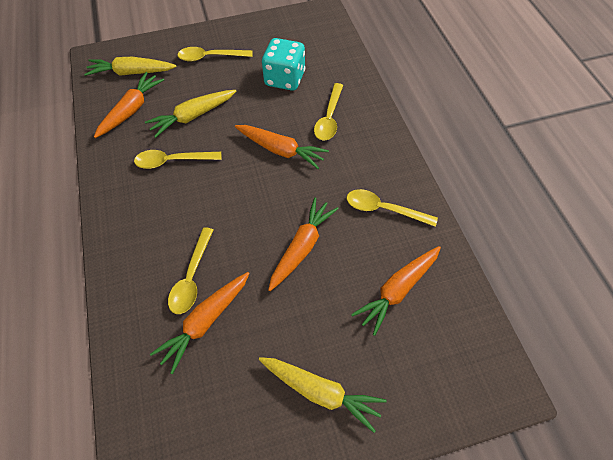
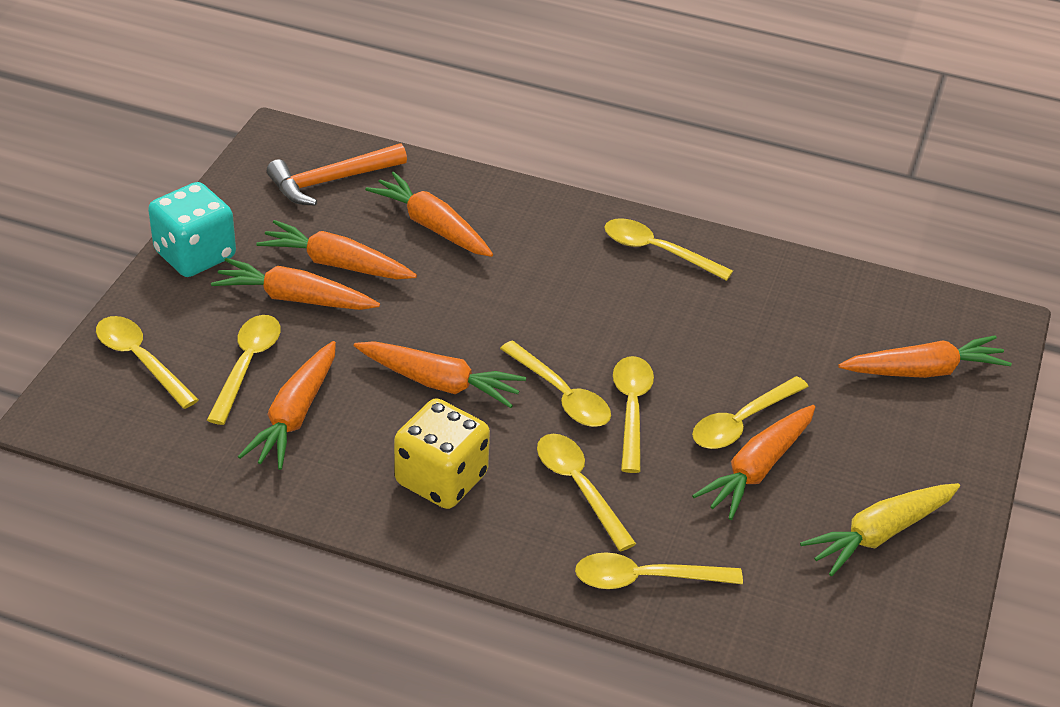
orange carrot: 5 -> 7
orange hammer: 0 -> 1
yellow carrot: 3 -> 1
yellow dice: 0 -> 1
yellow spoon: 5 -> 8

